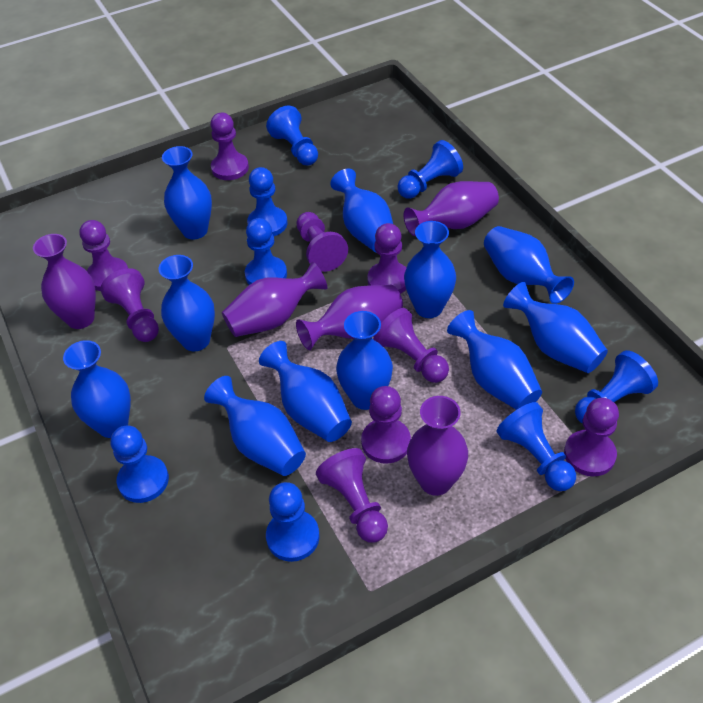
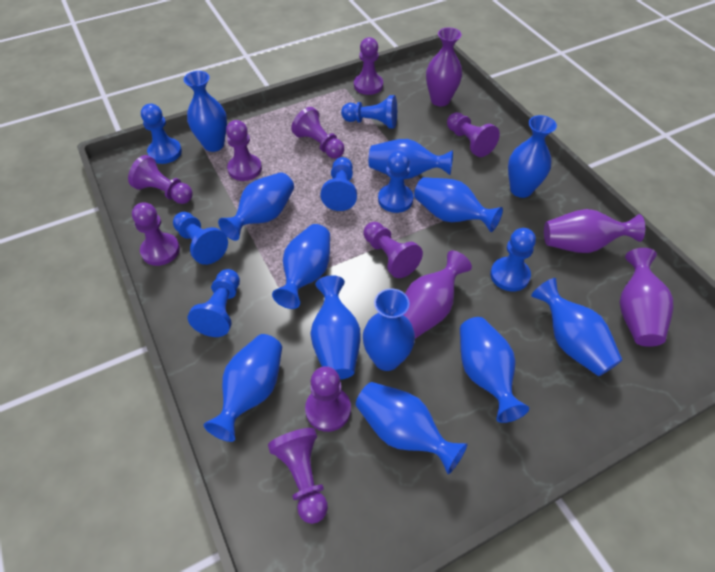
blue pawn: 8 -> 7
blue vase: 11 -> 12
purple vase: 5 -> 4

